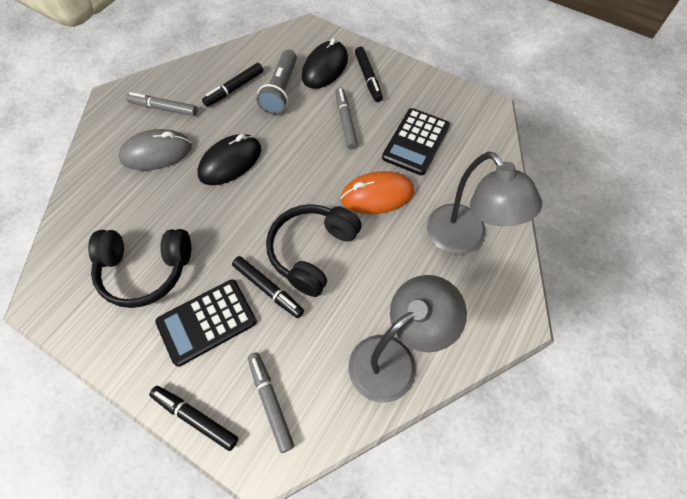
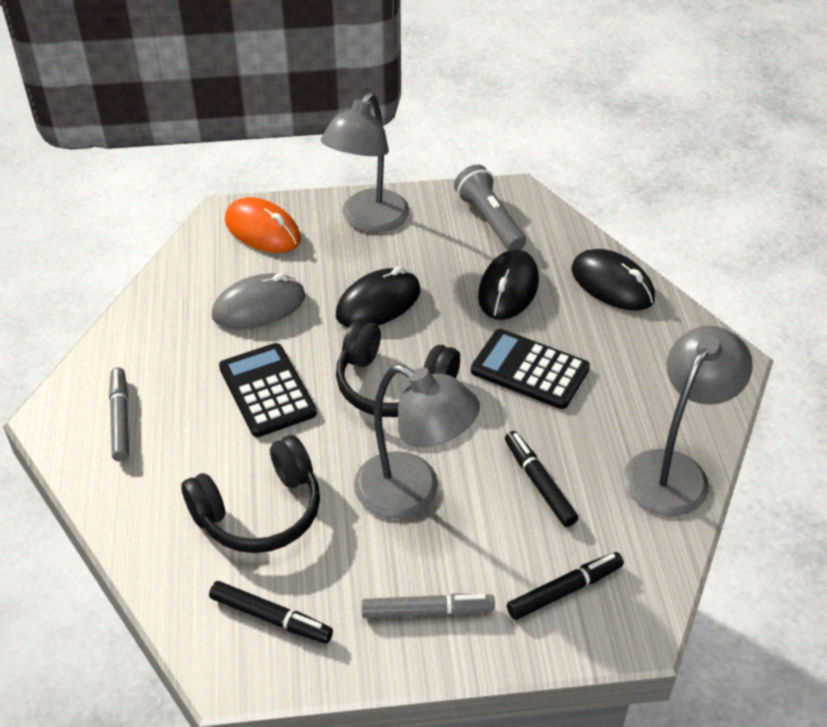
black marker: 4 -> 3
black mouse: 2 -> 3
grey lamp: 2 -> 3
grey marker: 3 -> 2

